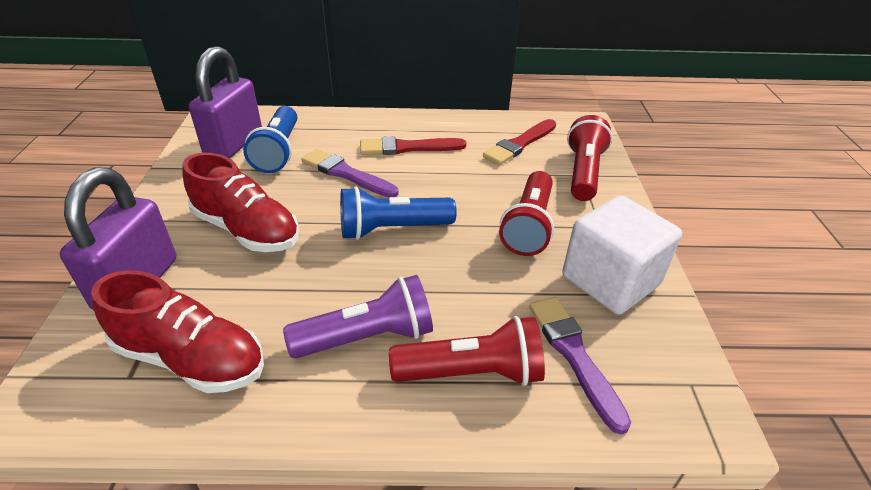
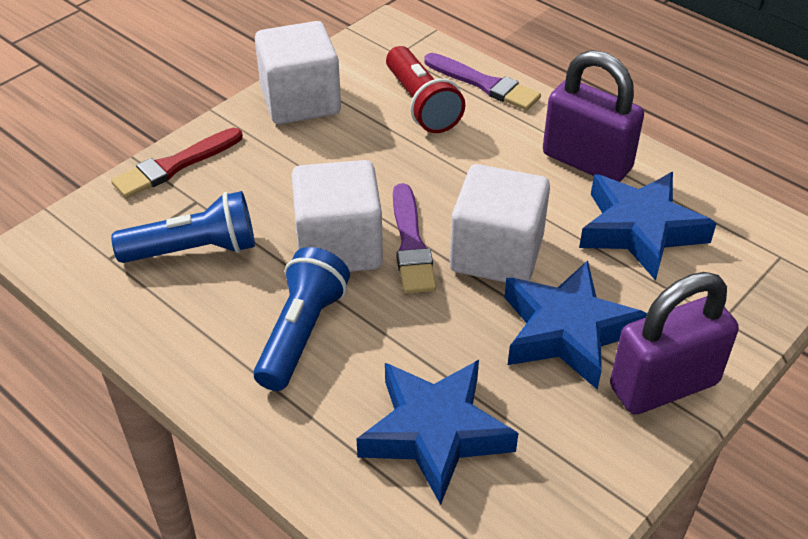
blue star: 0 -> 3
purple flashlight: 1 -> 0
red brush: 2 -> 1
red flashlight: 3 -> 1
red shoe: 2 -> 0
white cube: 1 -> 3

